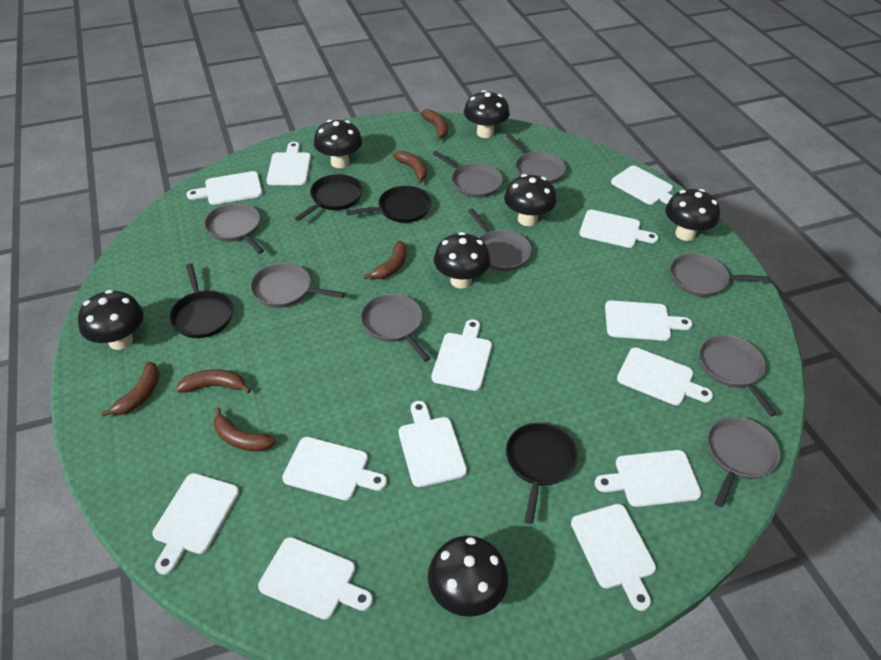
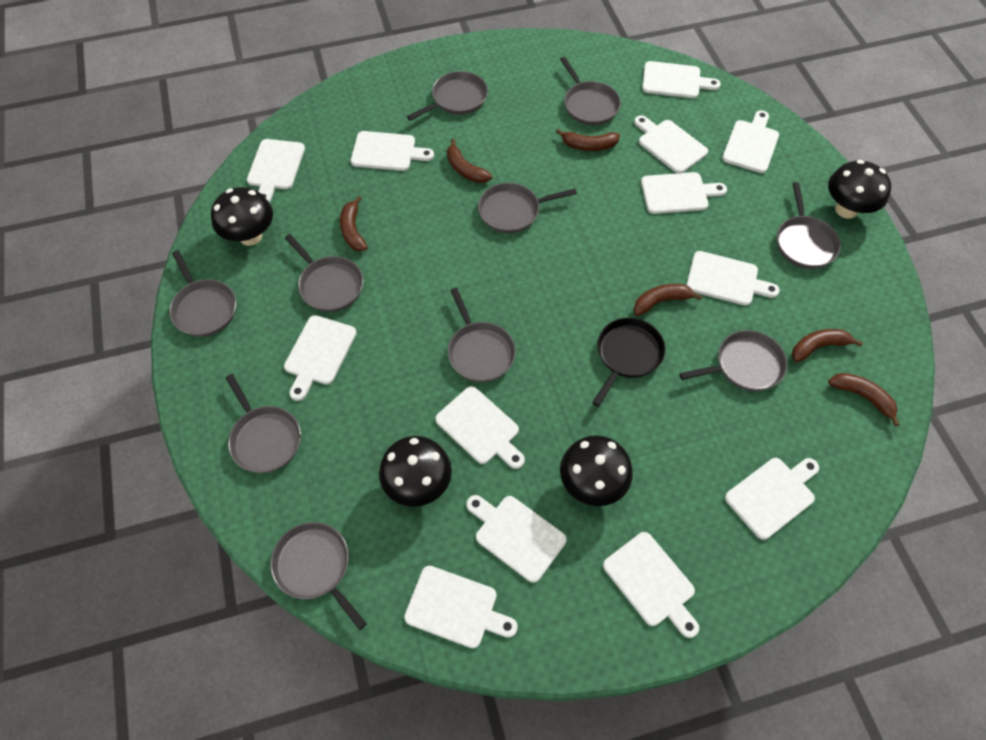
black mushroom: 7 -> 4
black pan: 4 -> 1
grey pan: 9 -> 10

